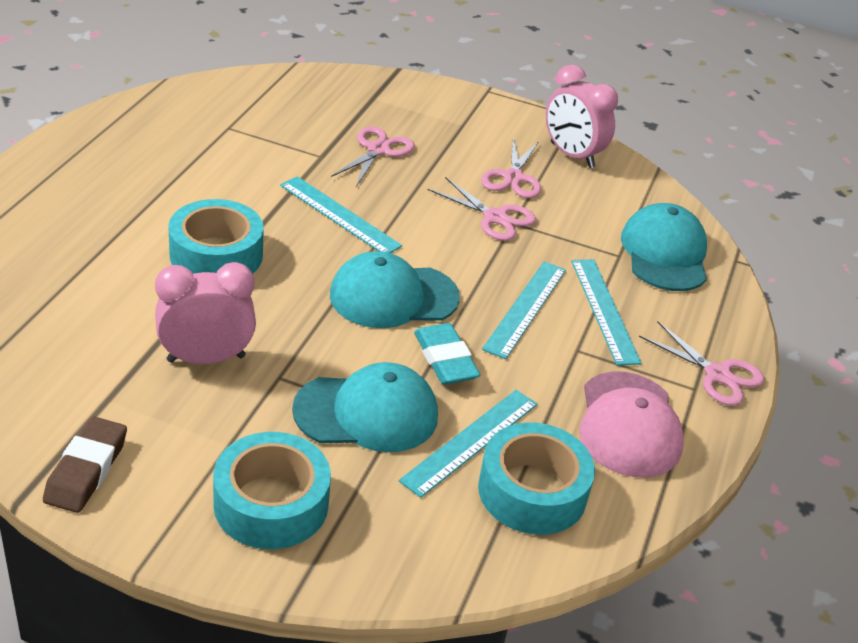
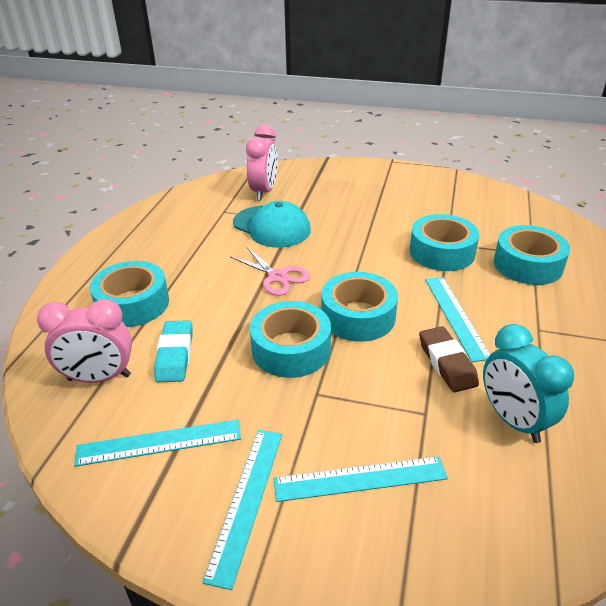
pink cap: 1 -> 0
pink scissors: 4 -> 1
turquoise cap: 3 -> 1
turquoise clock: 0 -> 1
turquoise tape: 3 -> 5

